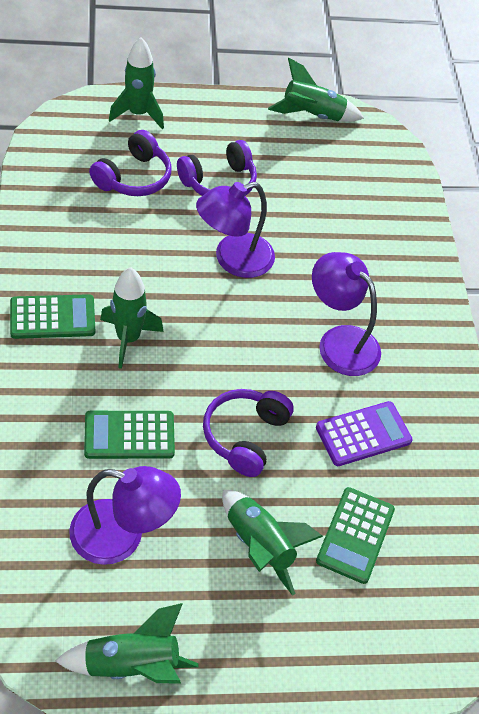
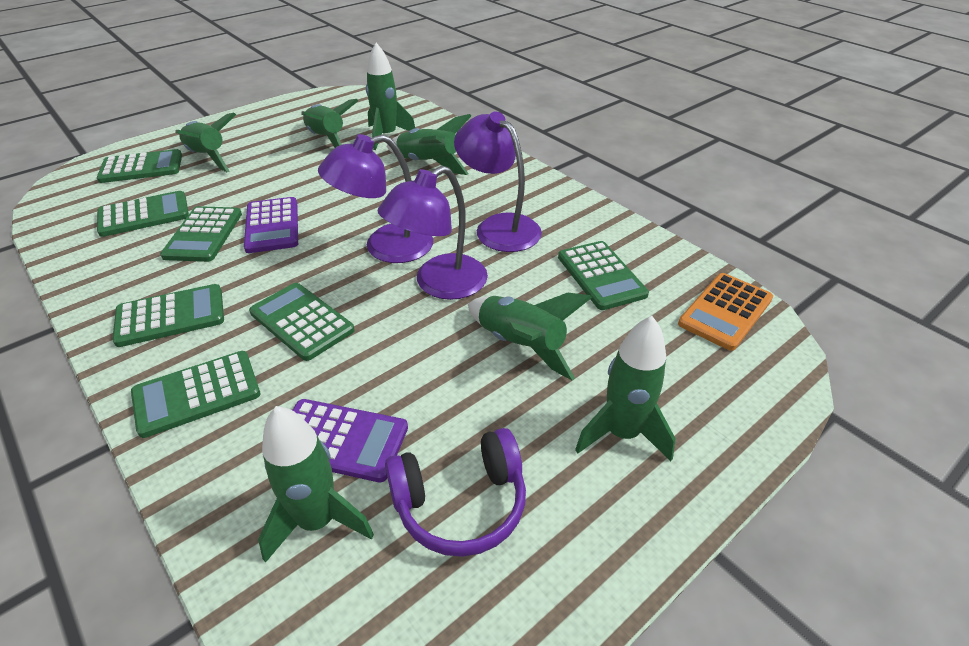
green calculator: 3 -> 7
green rocket: 5 -> 7
orange calculator: 0 -> 1
purple calculator: 1 -> 2
purple headphones: 3 -> 1

